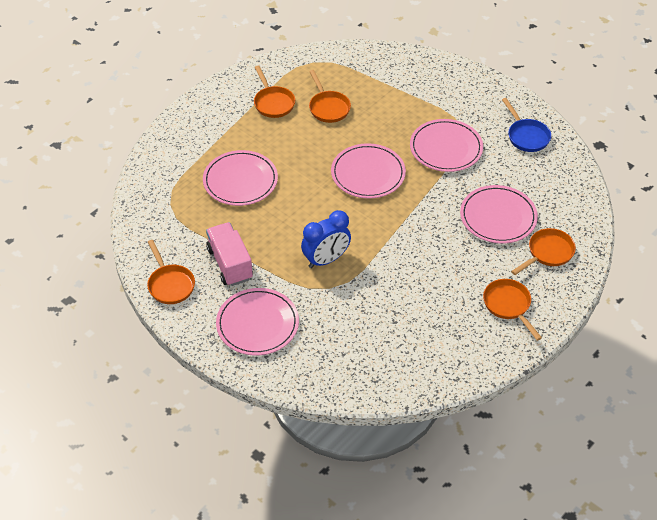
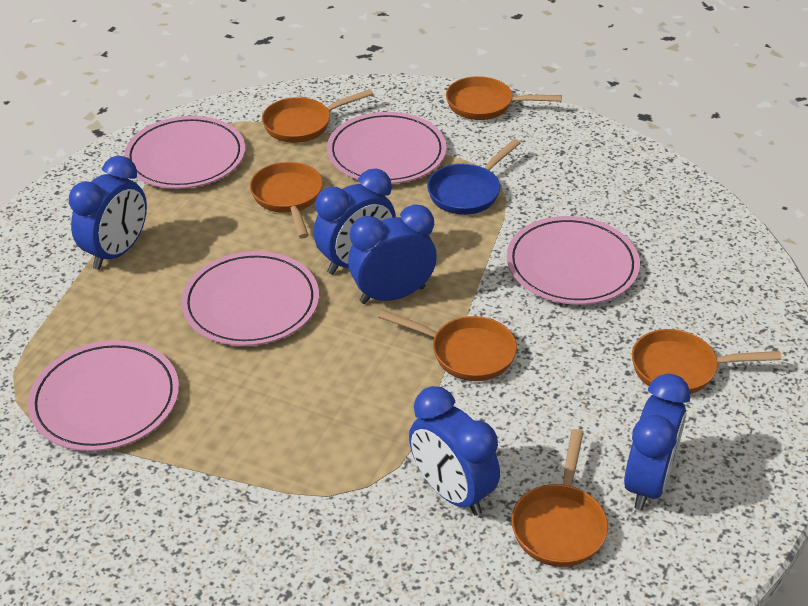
blue clock: 1 -> 5
orange pan: 5 -> 6
pink truck: 1 -> 0

